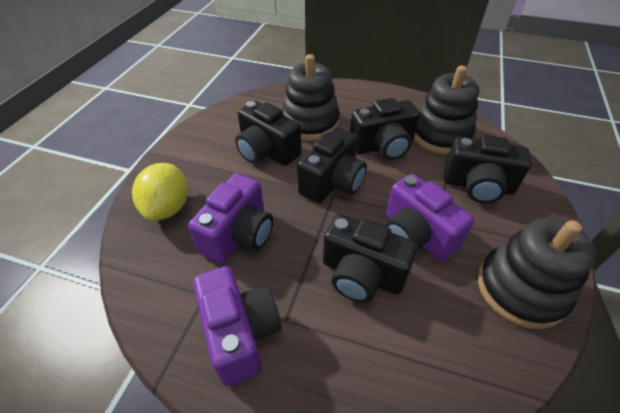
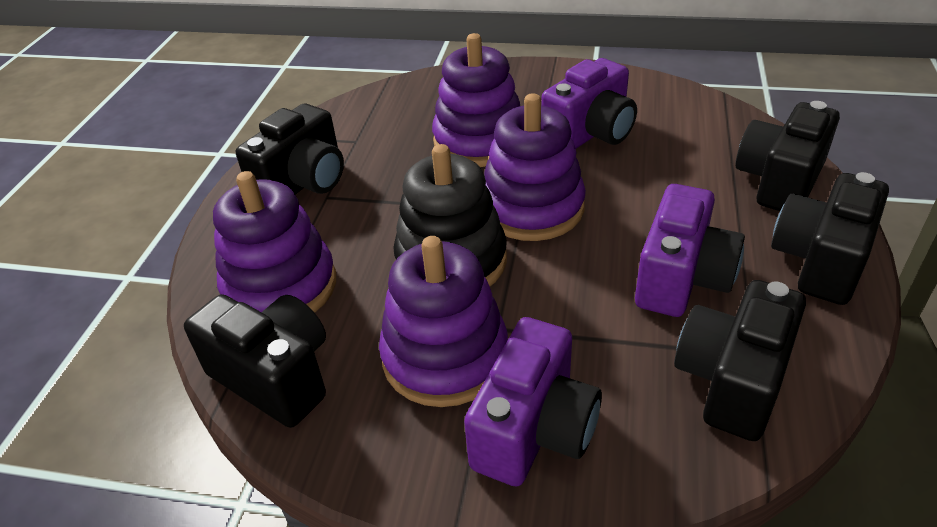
black stacking toy: 3 -> 1
purple stacking toy: 0 -> 4
yellow lemon: 1 -> 0

